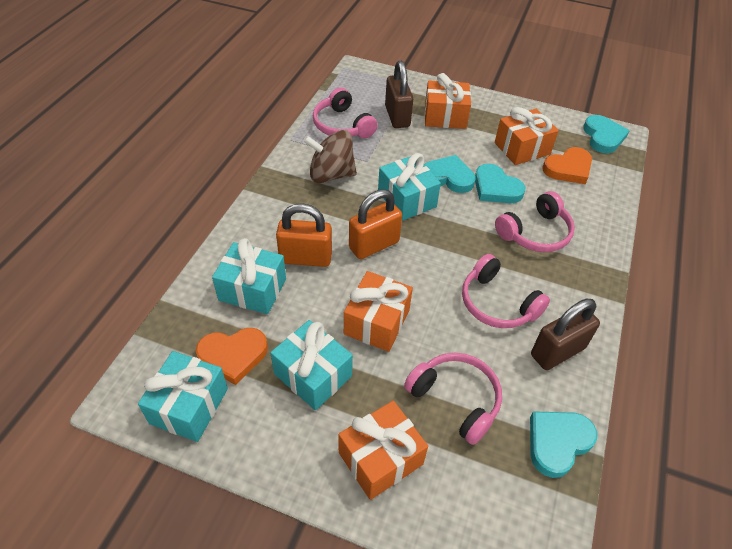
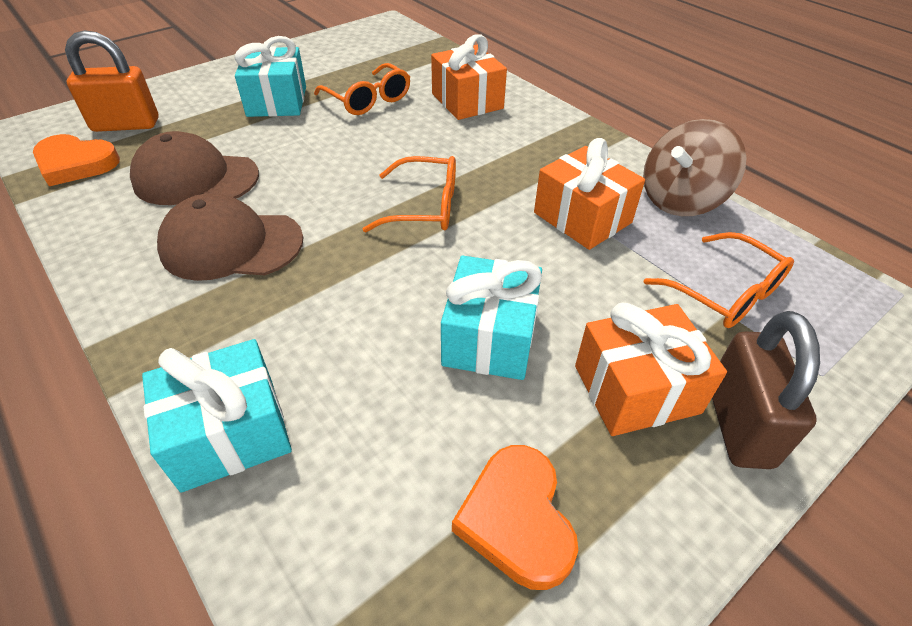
brown cap: 0 -> 2
brown padlock: 2 -> 1
orange gift: 4 -> 3
orange glasses: 0 -> 3
orange padlock: 2 -> 1
pink headphones: 4 -> 0
turquoise gift: 4 -> 3
turquoise heart: 4 -> 0

